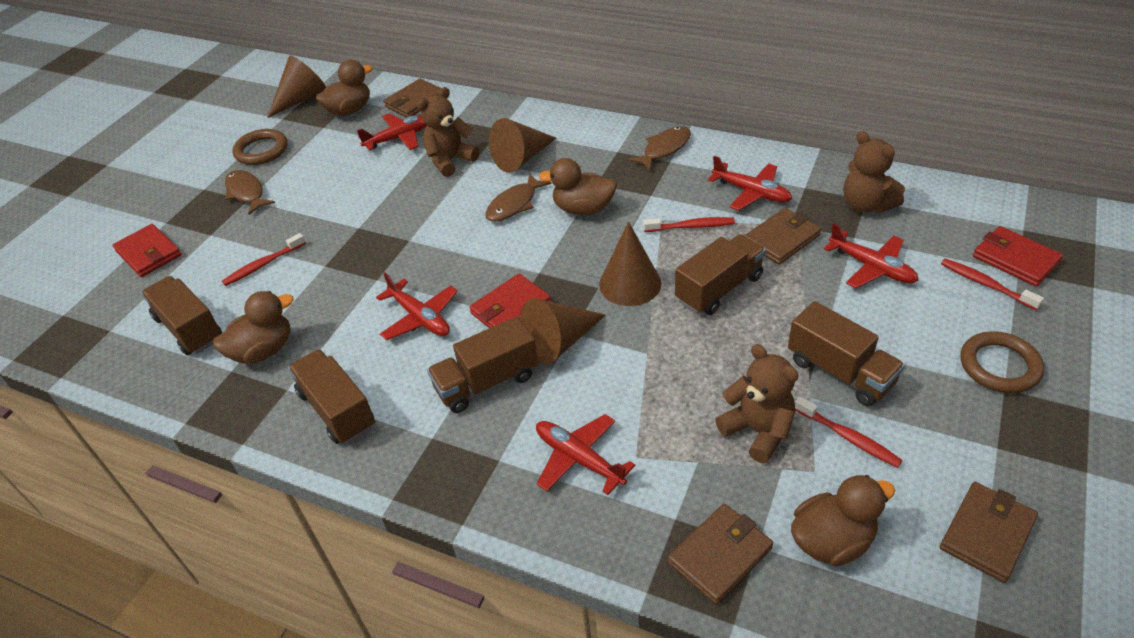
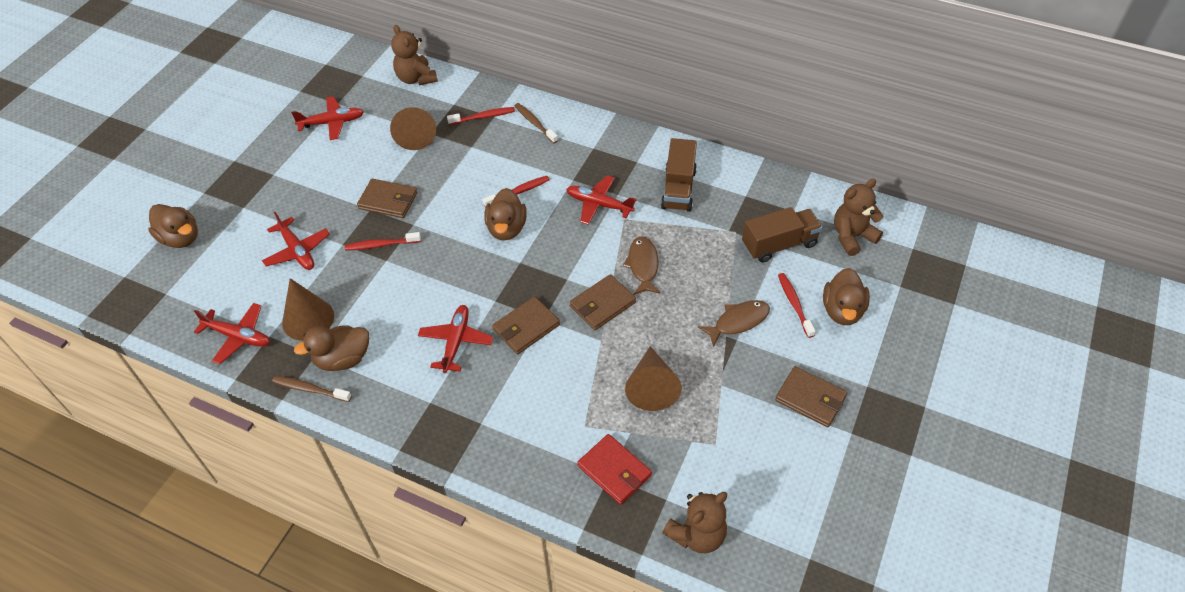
brown cone: 4 -> 3
brown fish: 3 -> 2
brown ring: 2 -> 0
brown toothbrush: 0 -> 2
brown truck: 5 -> 2
red wallet: 3 -> 1

